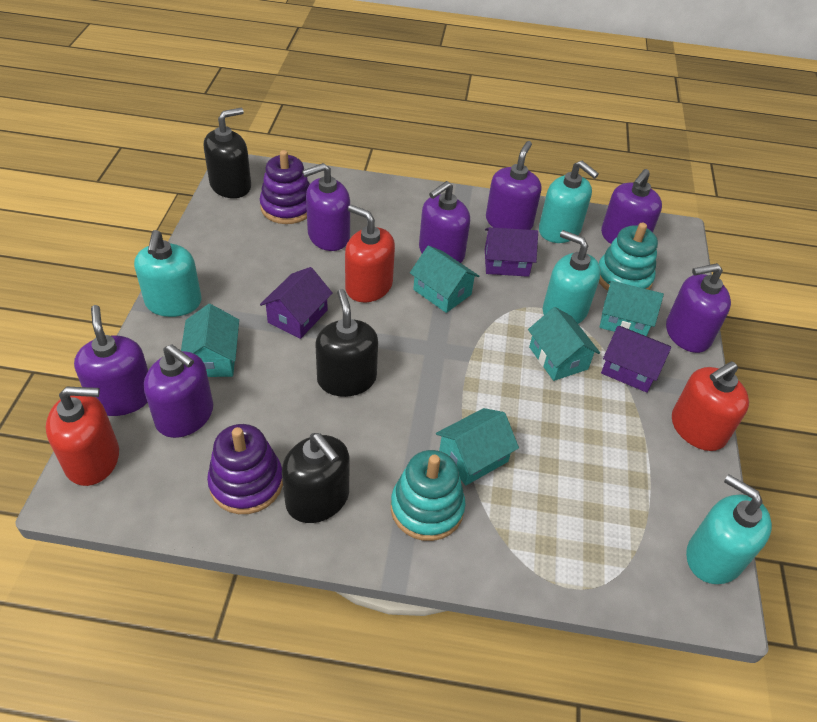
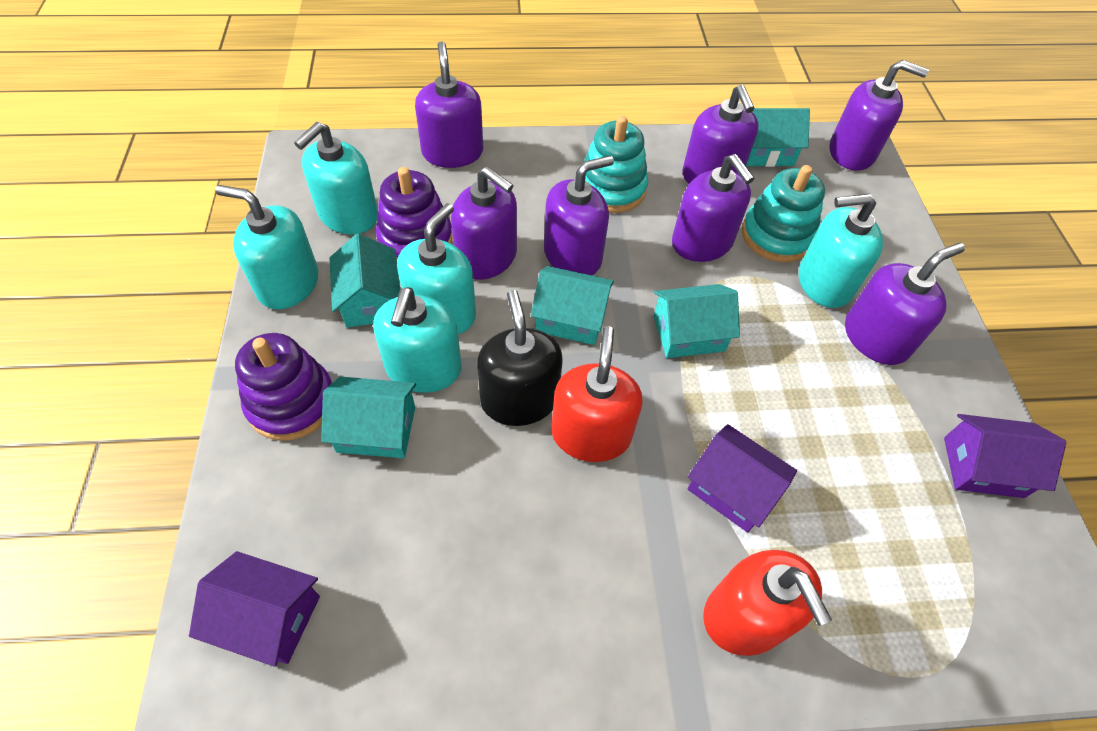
black soap dispenser: 3 -> 1
red soap dispenser: 3 -> 2
turquoise soap dispenser: 4 -> 5

